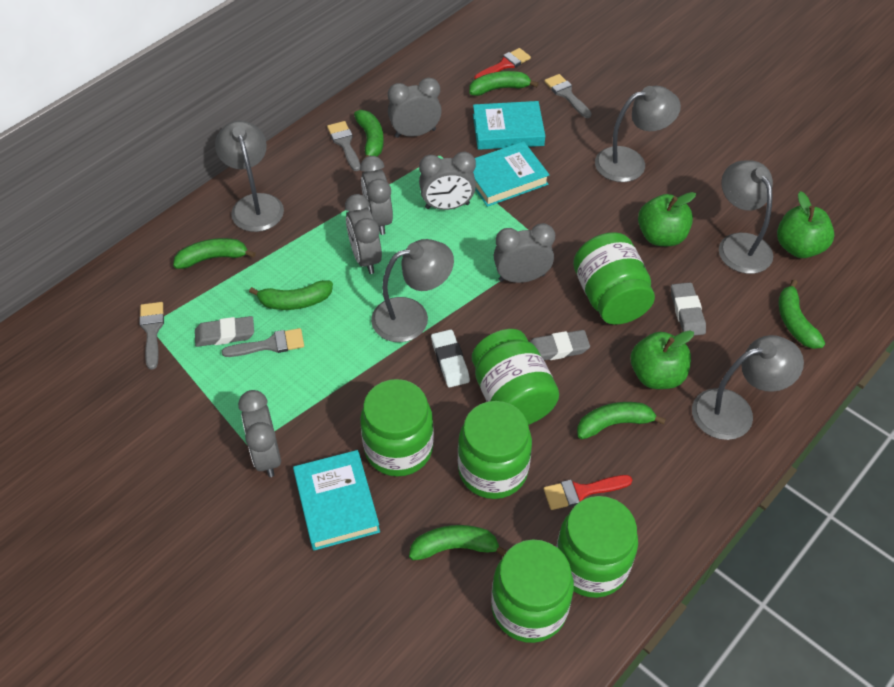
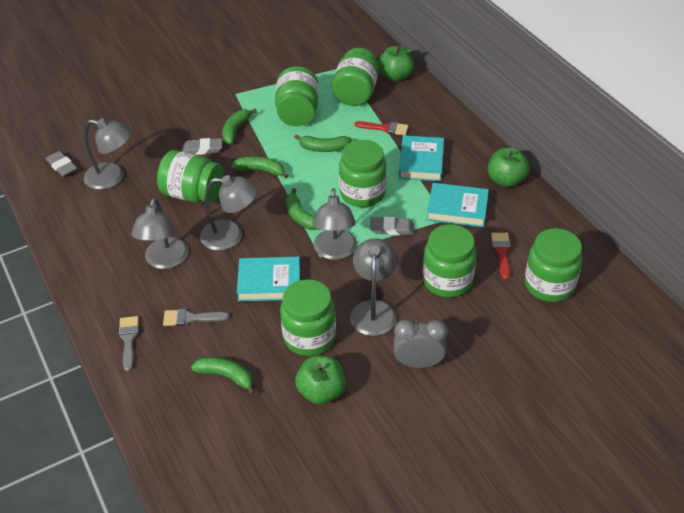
green banana: 7 -> 5
green jar: 6 -> 7
grey brush: 4 -> 2
grey clock: 6 -> 1
white eraser: 1 -> 0

